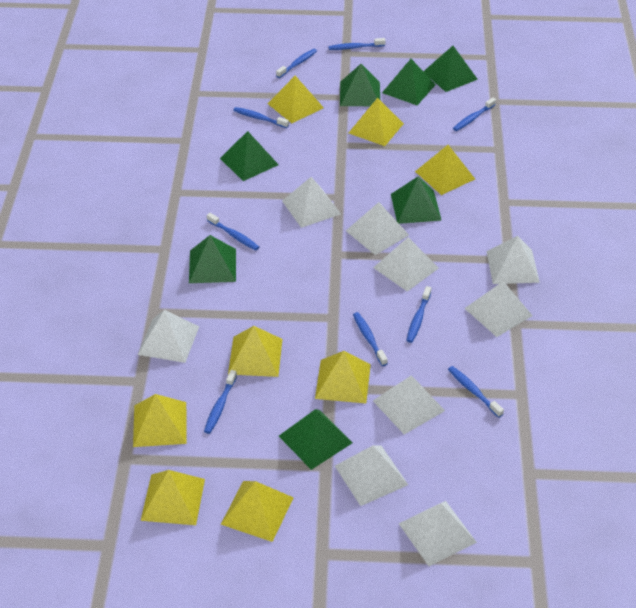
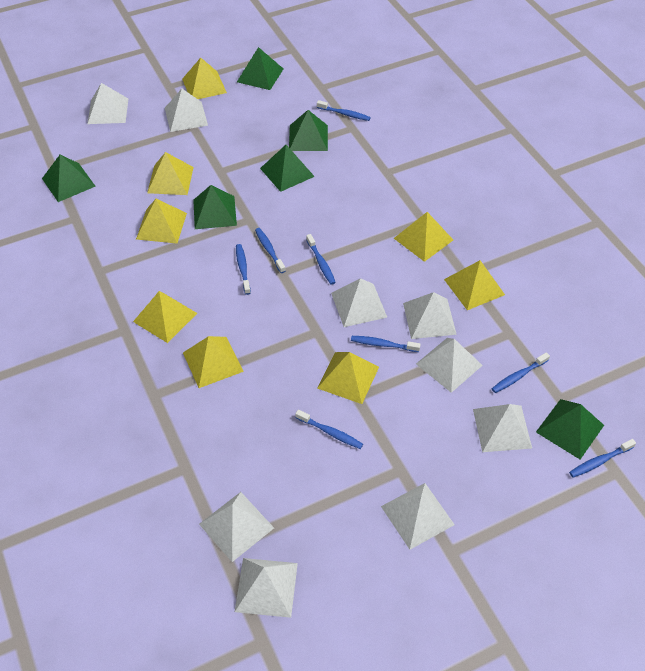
blue toothbrush: 9 -> 8
green pyramid: 7 -> 6

